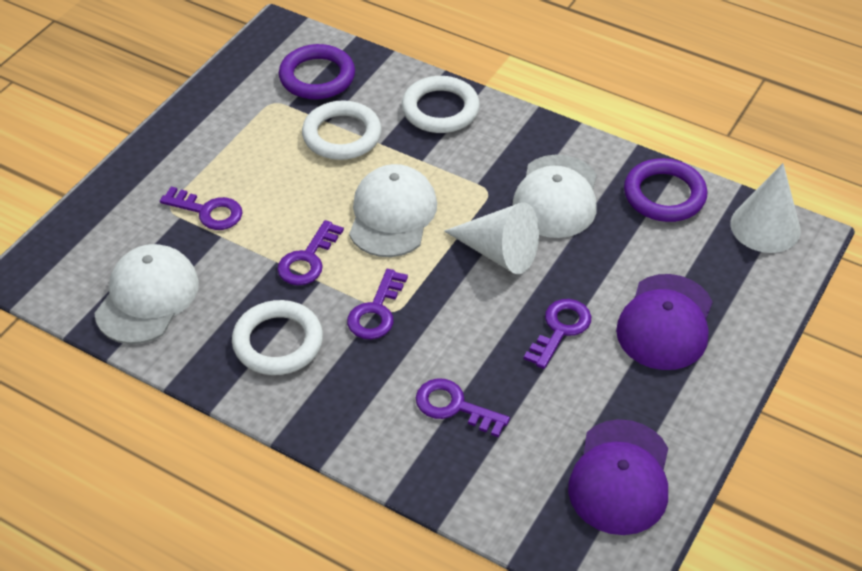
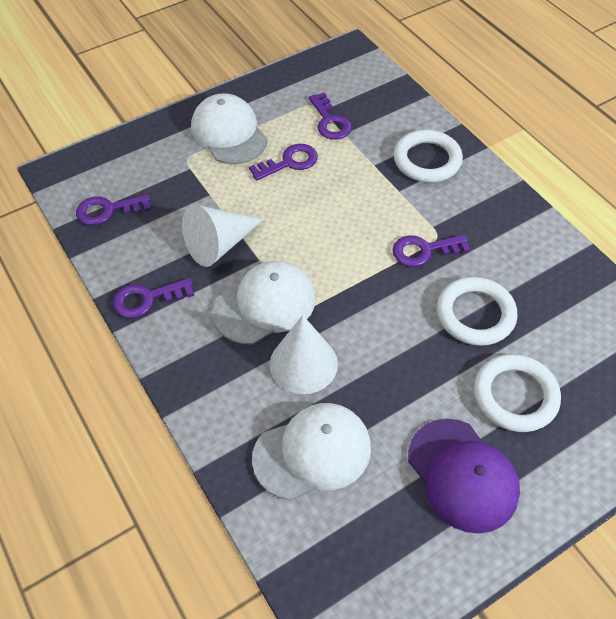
purple cap: 2 -> 1
purple ring: 2 -> 0

